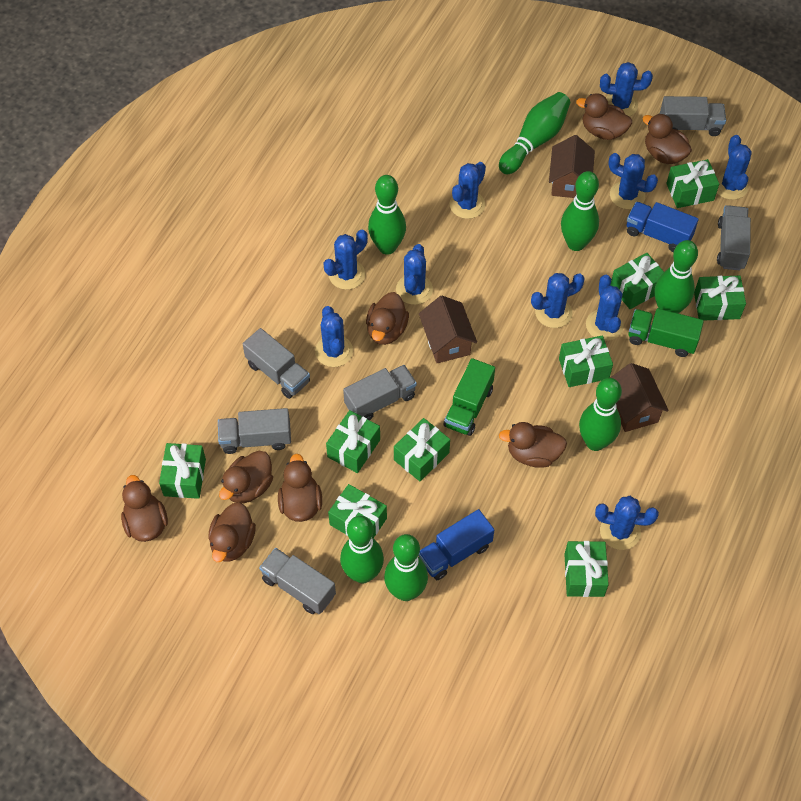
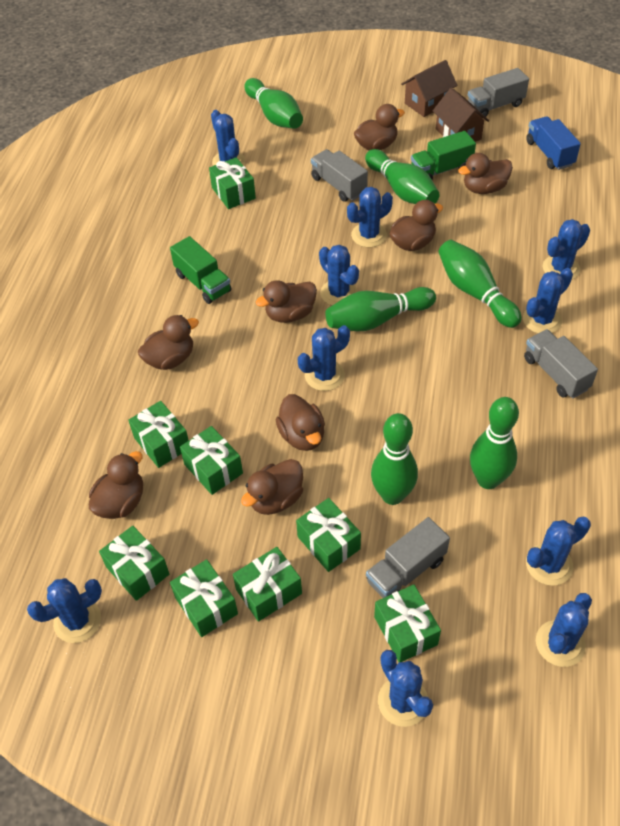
blue truck: 2 -> 1
brown house: 3 -> 2
green bowling pin: 7 -> 6
green gift: 9 -> 8
grey truck: 6 -> 4

